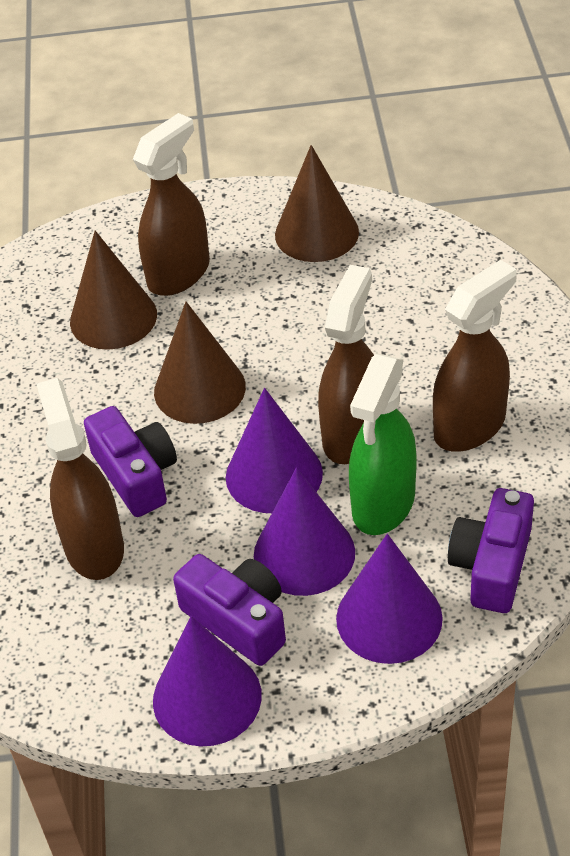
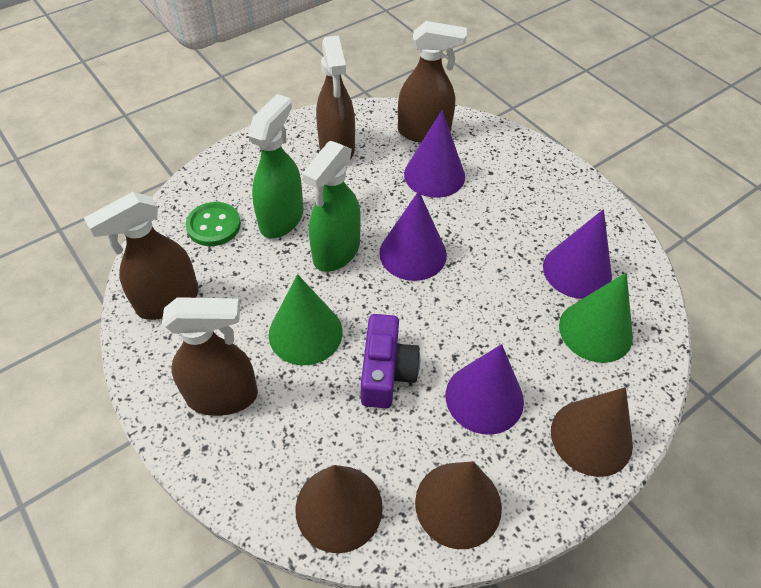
green button: 0 -> 1
green cone: 0 -> 2
green spray bottle: 1 -> 2
purple camera: 3 -> 1

